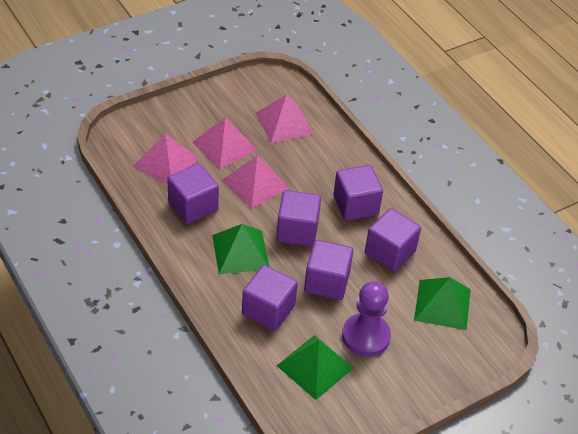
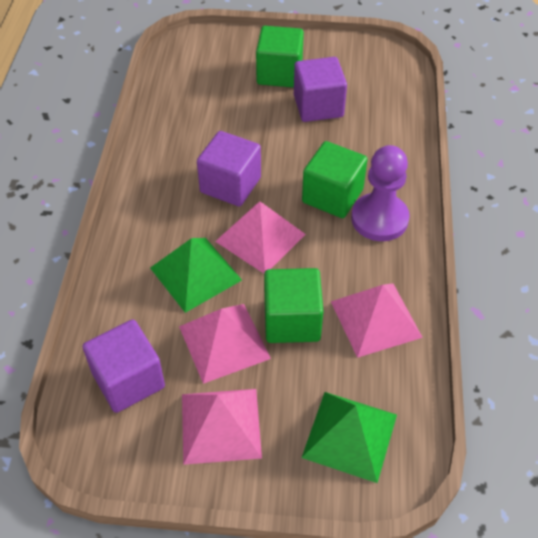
green cube: 0 -> 3
green pyramid: 3 -> 2
purple cube: 6 -> 3

